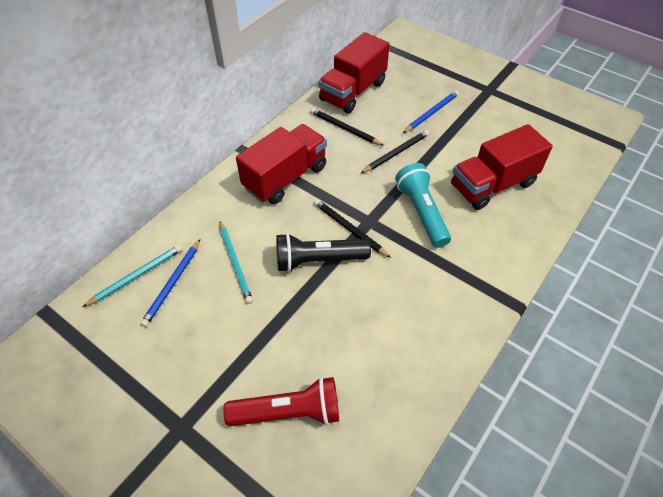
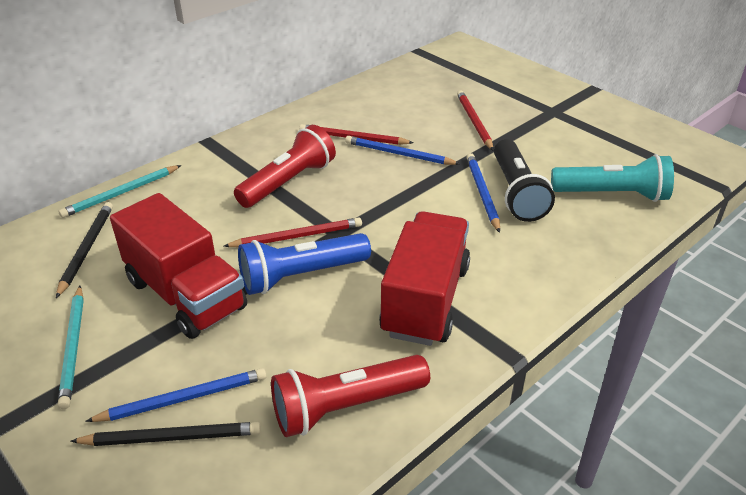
black pencil: 3 -> 2
blue flashlight: 0 -> 1
blue pencil: 2 -> 3
red flashlight: 1 -> 2
red pencil: 0 -> 3
red truck: 3 -> 2

